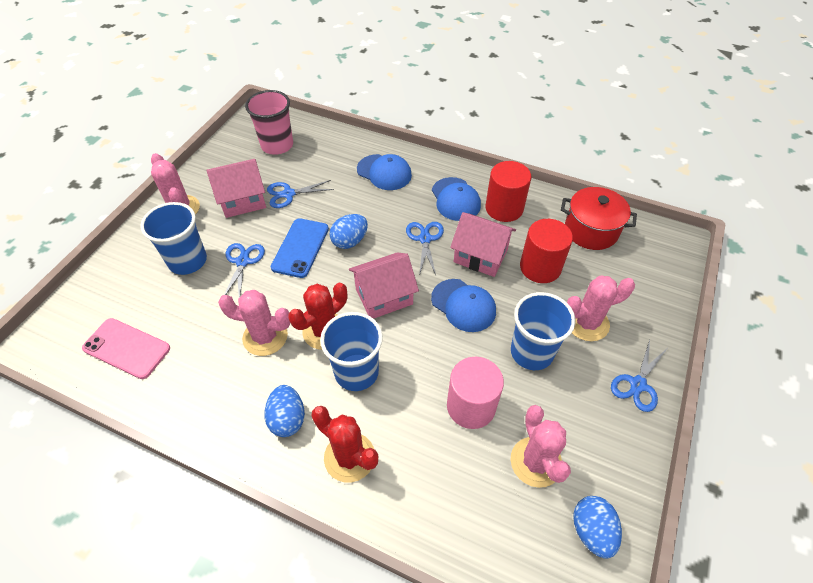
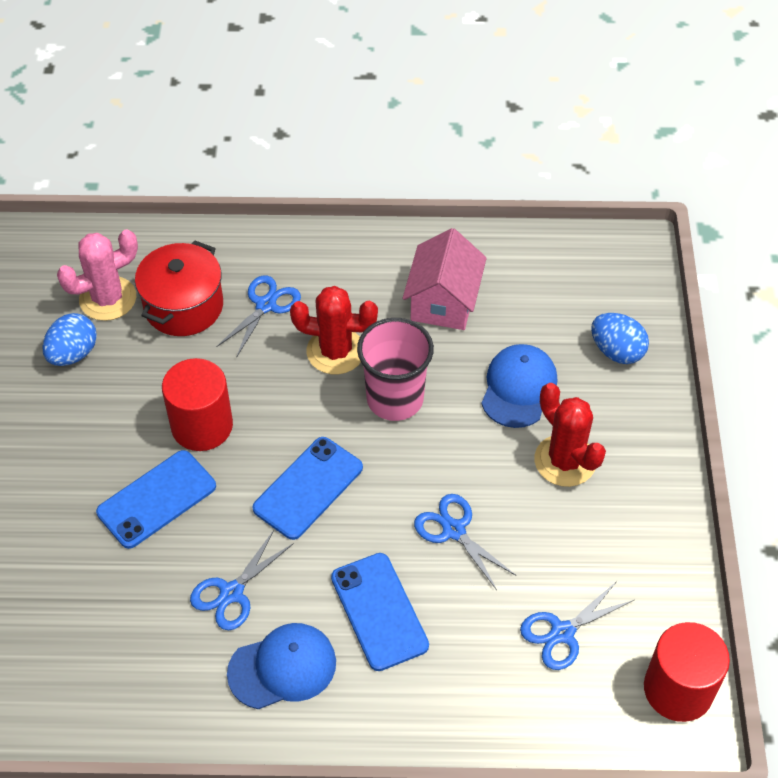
blue cap: 3 -> 2
blue cup: 3 -> 0
blue egg: 3 -> 2
blue phone: 1 -> 3
pink cactus: 4 -> 1
pink cylinder: 1 -> 0
pink house: 3 -> 1
pink phone: 1 -> 0

